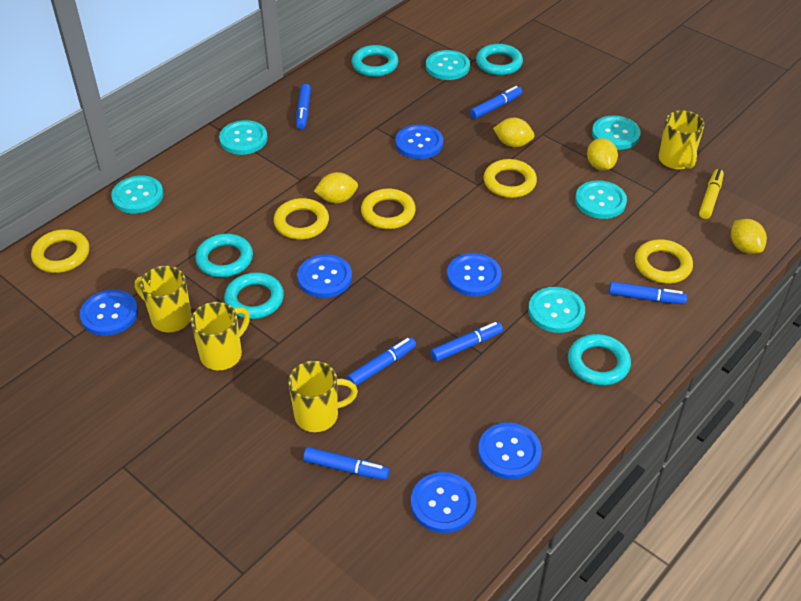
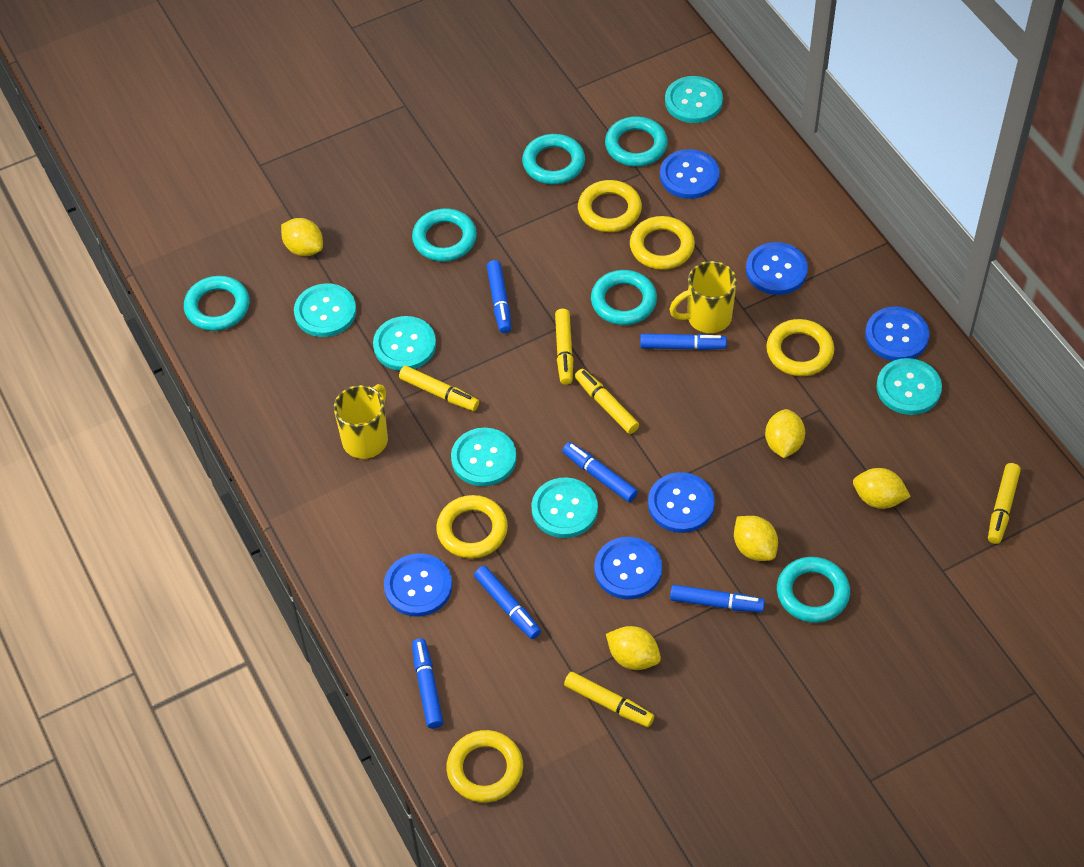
turquoise ring: 5 -> 6
yellow lemon: 4 -> 5
yellow marker: 1 -> 5
yellow mug: 4 -> 2

